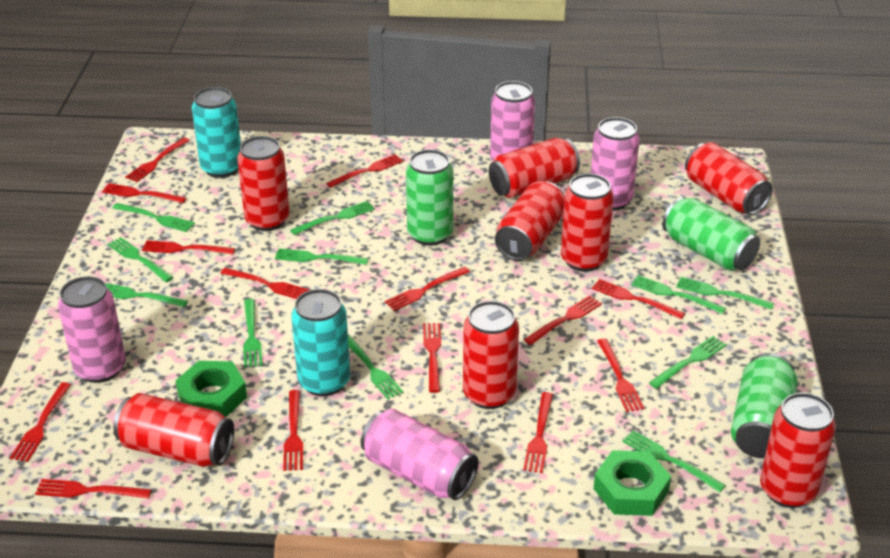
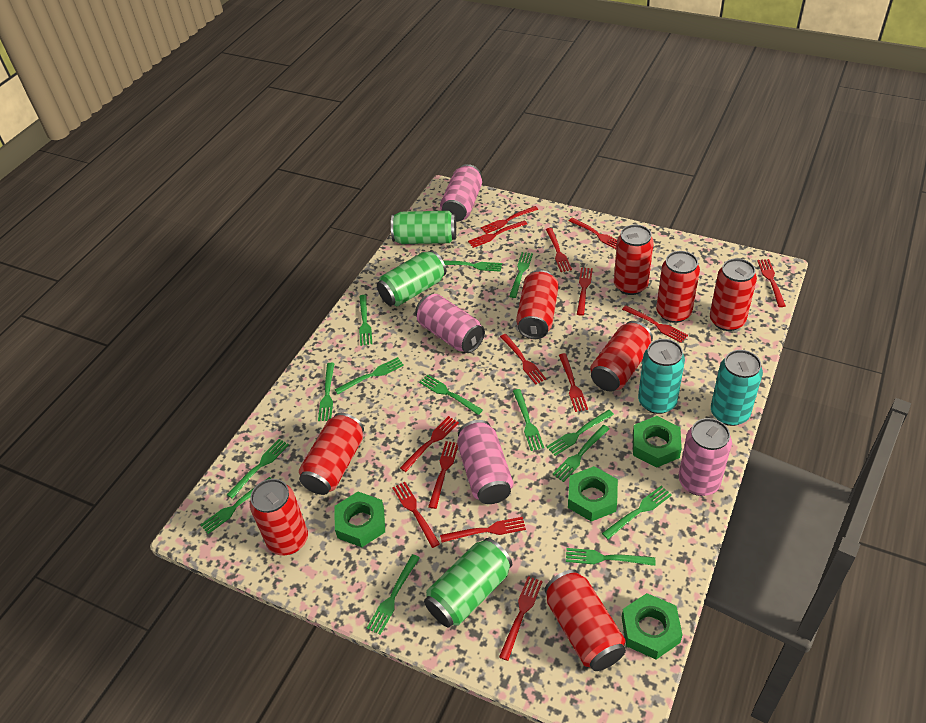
green fork: 11 -> 14
green nut: 2 -> 4

